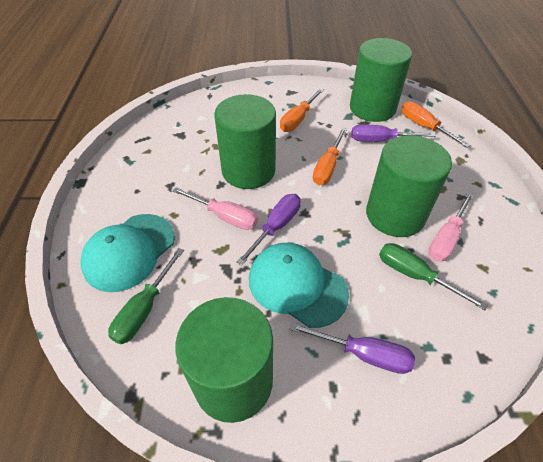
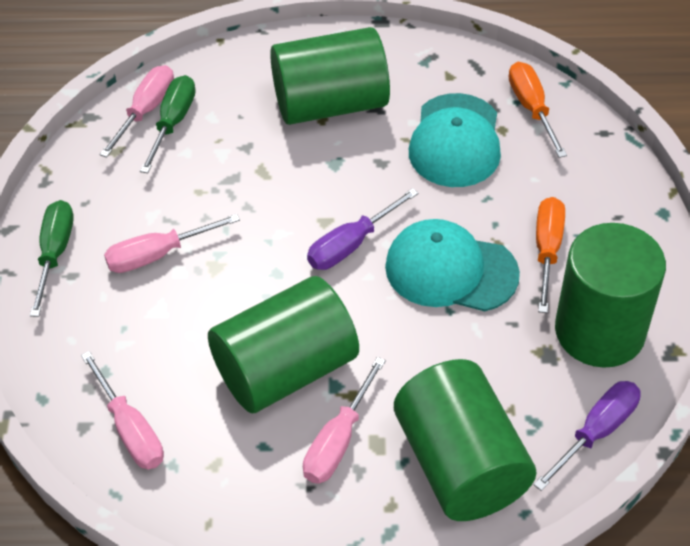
orange screwdriver: 3 -> 2
pink screwdriver: 2 -> 4
purple screwdriver: 3 -> 2

